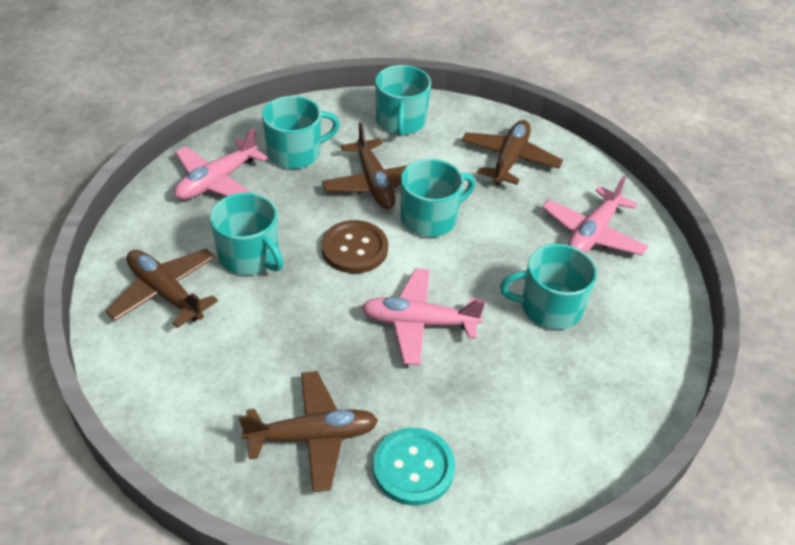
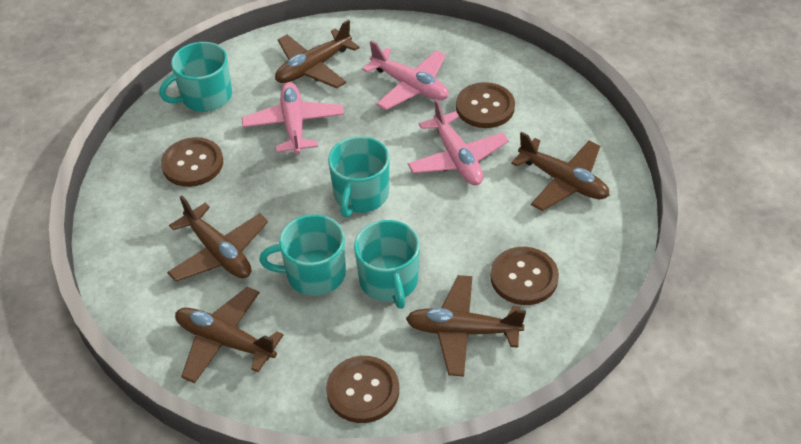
brown button: 1 -> 4
brown plane: 4 -> 5
turquoise button: 1 -> 0
turquoise mug: 5 -> 4

